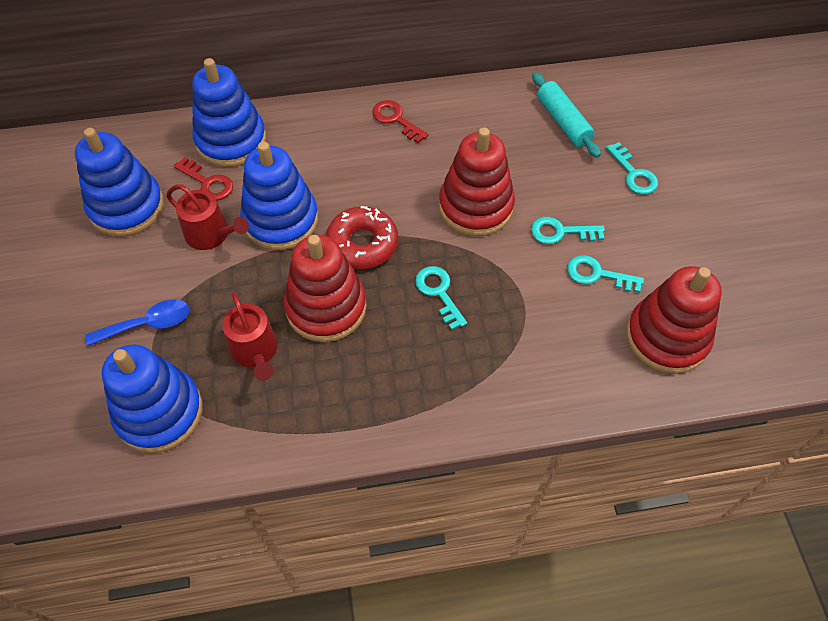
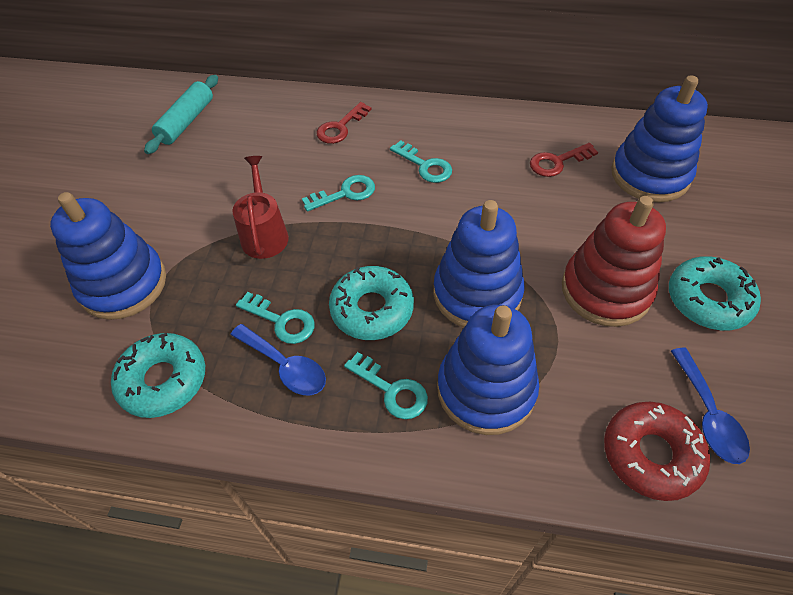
blue spoon: 1 -> 2
red stacking toy: 3 -> 1
red watering can: 2 -> 1
turquoise donut: 0 -> 3

